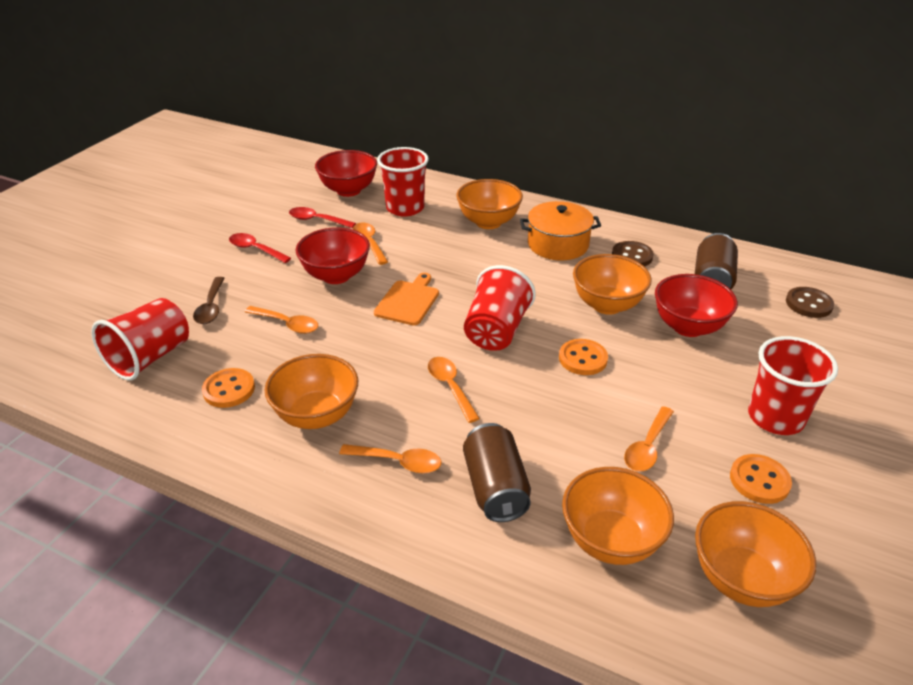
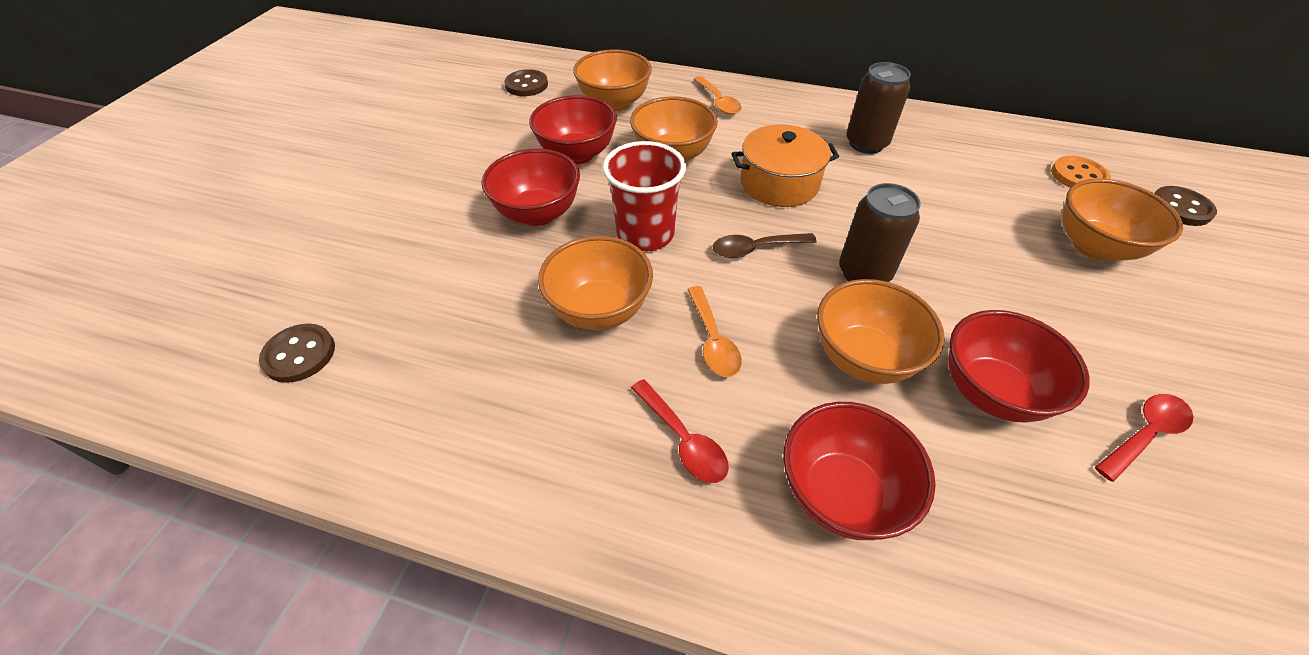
brown button: 2 -> 3
orange button: 3 -> 1
orange cutting board: 1 -> 0
orange spoon: 5 -> 2
red bowl: 3 -> 4
red cup: 4 -> 1

